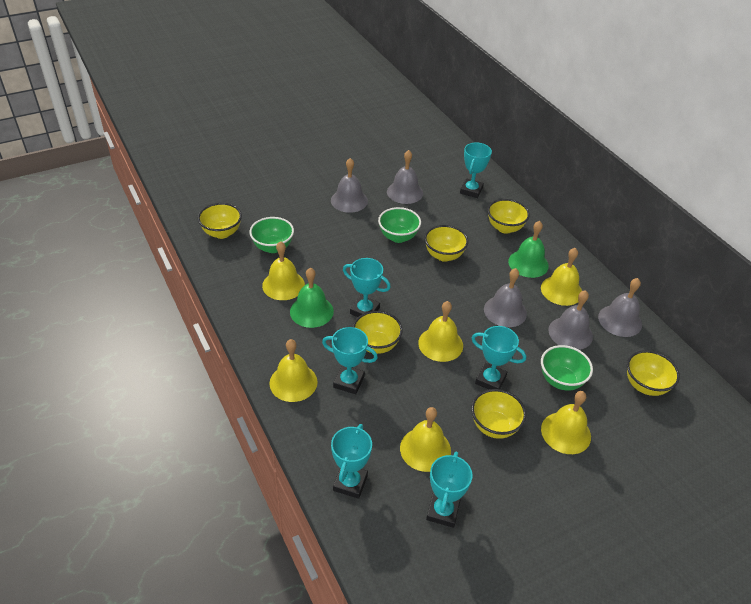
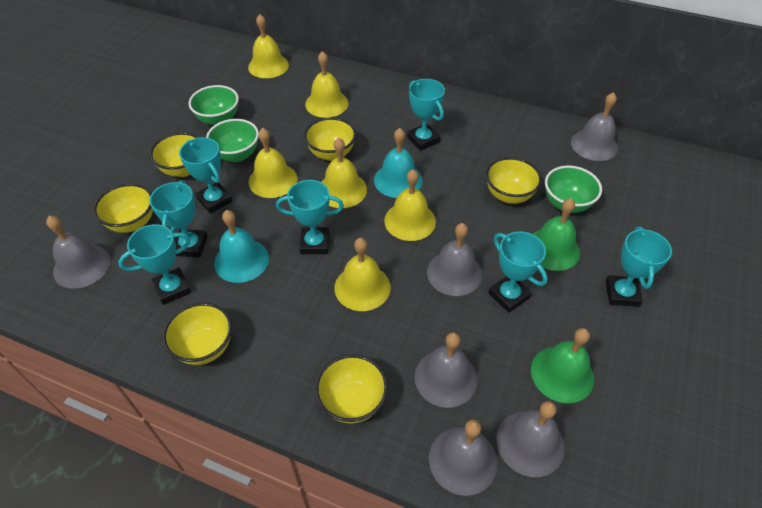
grey bell: 5 -> 6
turquoise bell: 0 -> 2
turquoise trophy: 6 -> 7

